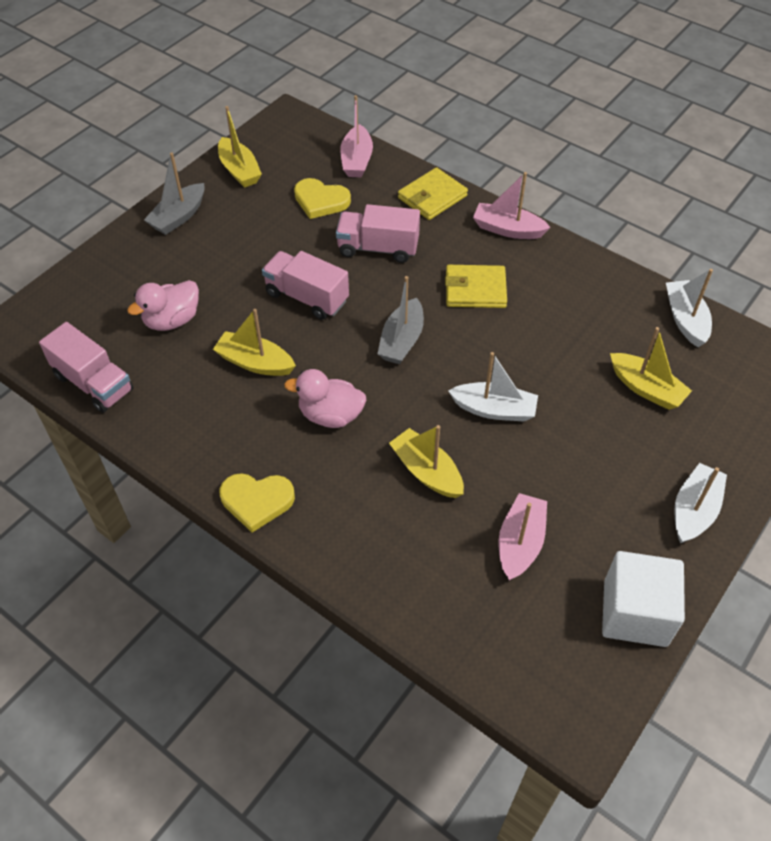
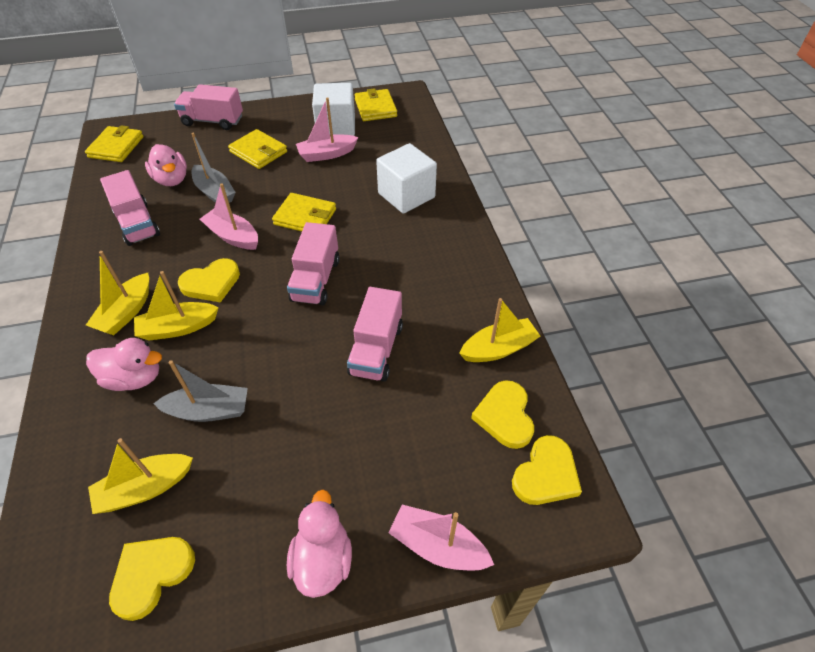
pink duck: 2 -> 3
pink truck: 3 -> 4
white boat: 3 -> 0
white cube: 1 -> 2
yellow heart: 2 -> 4
yellow wallet: 2 -> 4

